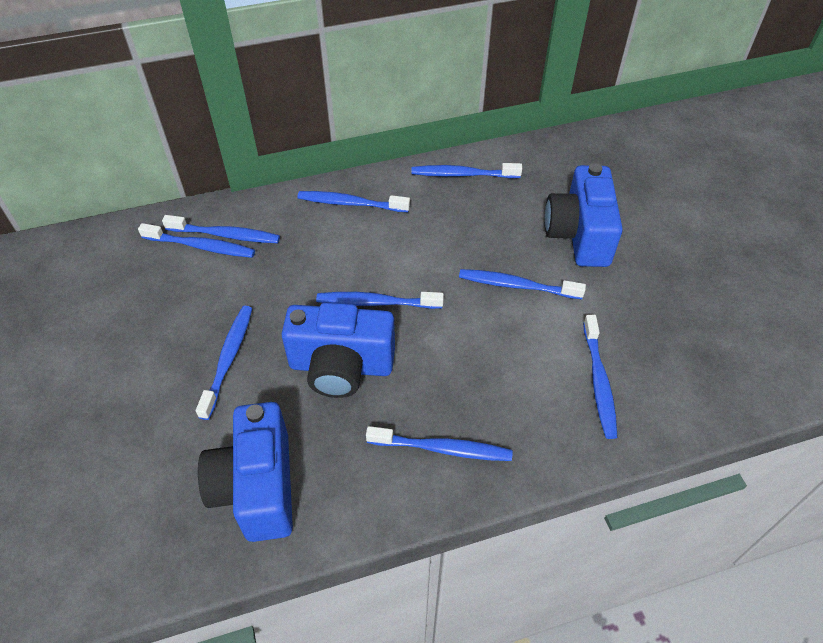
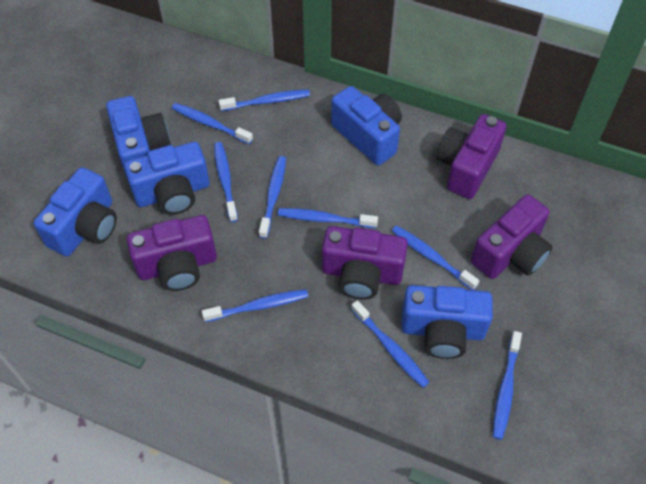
blue camera: 3 -> 5
purple camera: 0 -> 4

